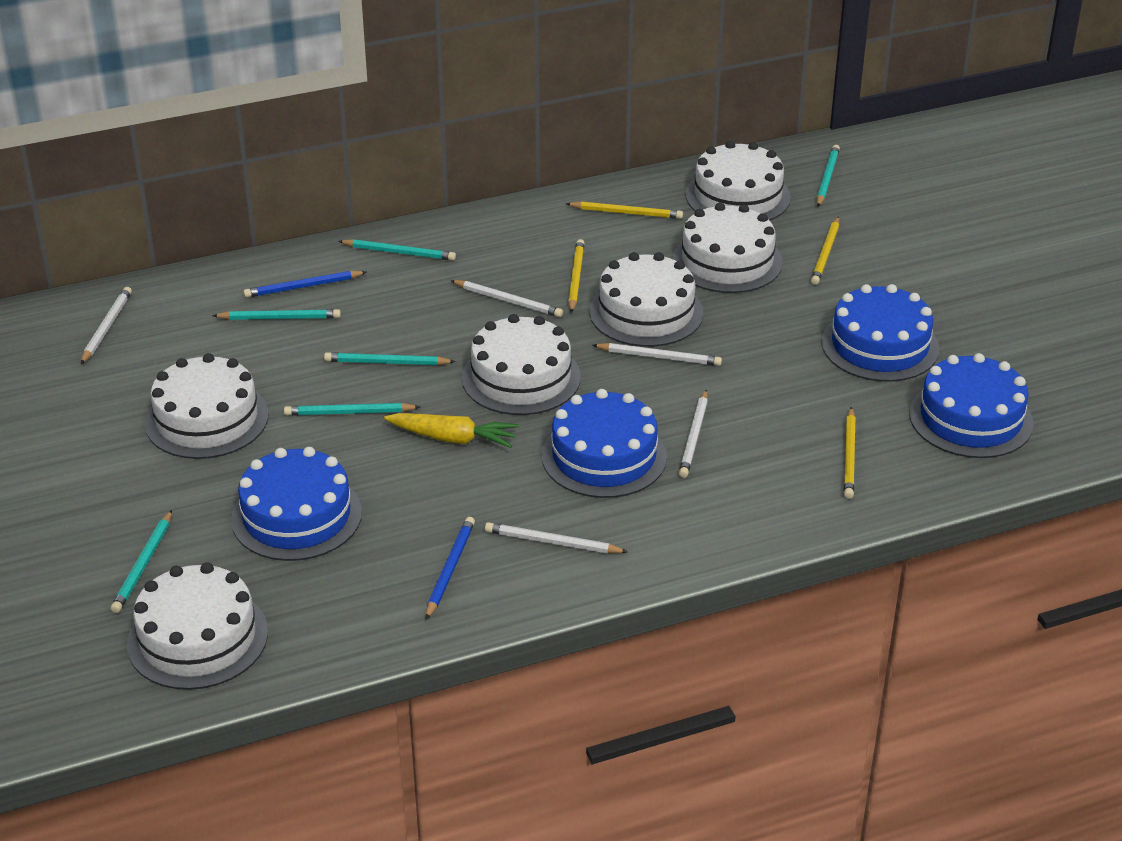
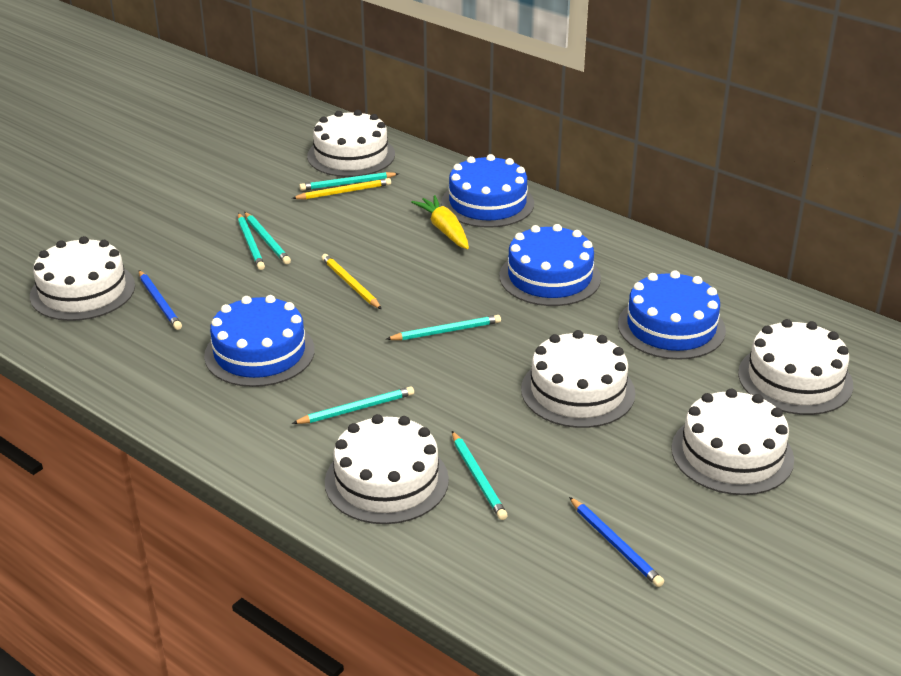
white pencil: 5 -> 0
yellow pencil: 4 -> 2

